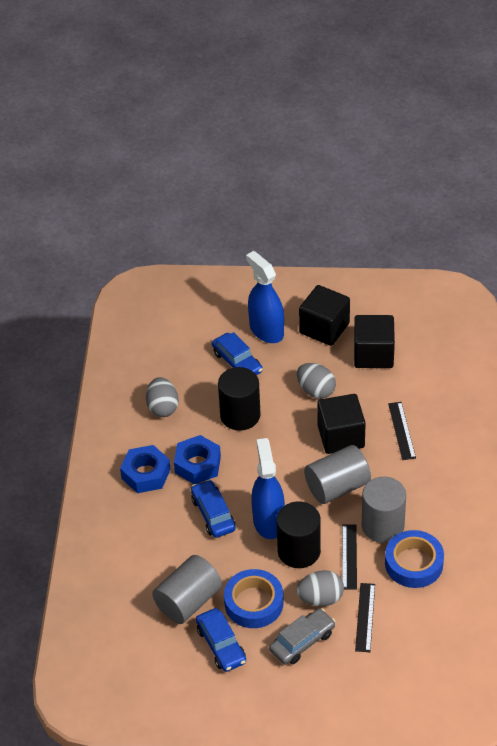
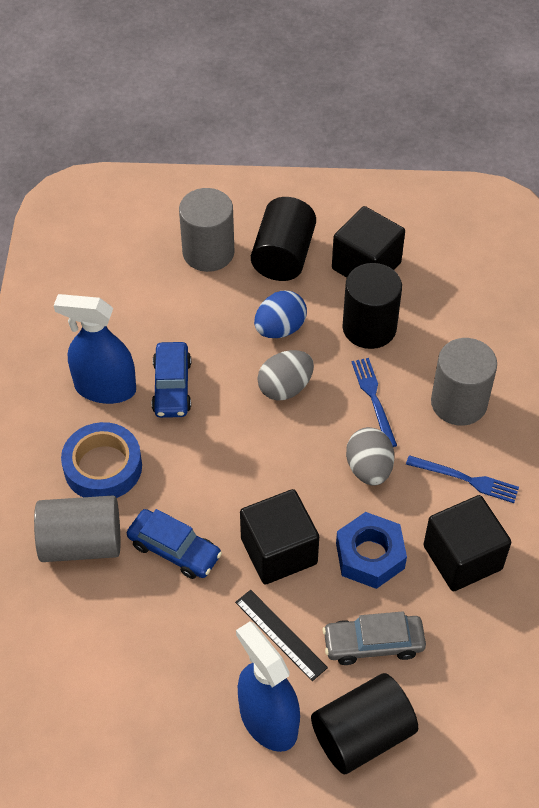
black cylinder: 2 -> 3
black ruler: 3 -> 1
blue car: 3 -> 2
blue egg: 0 -> 1
blue fork: 0 -> 2
blue nut: 2 -> 1
blue tape: 2 -> 1
grey egg: 3 -> 2

